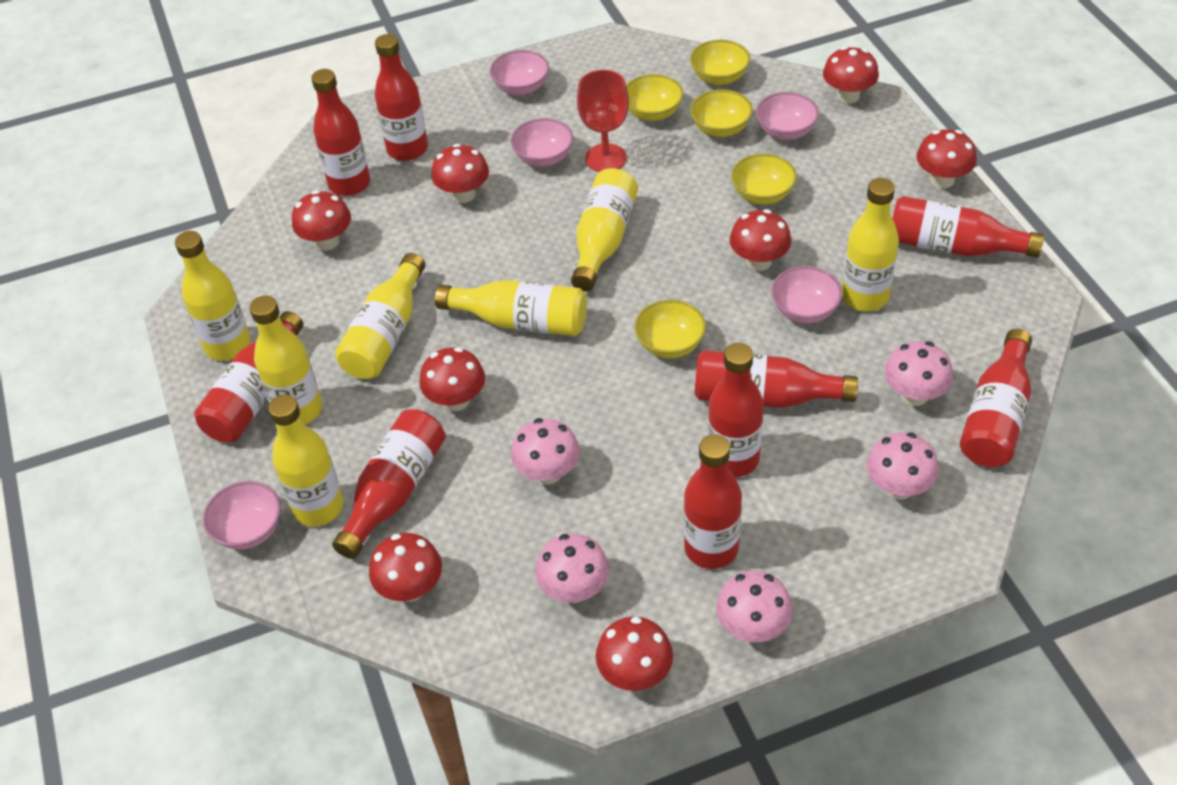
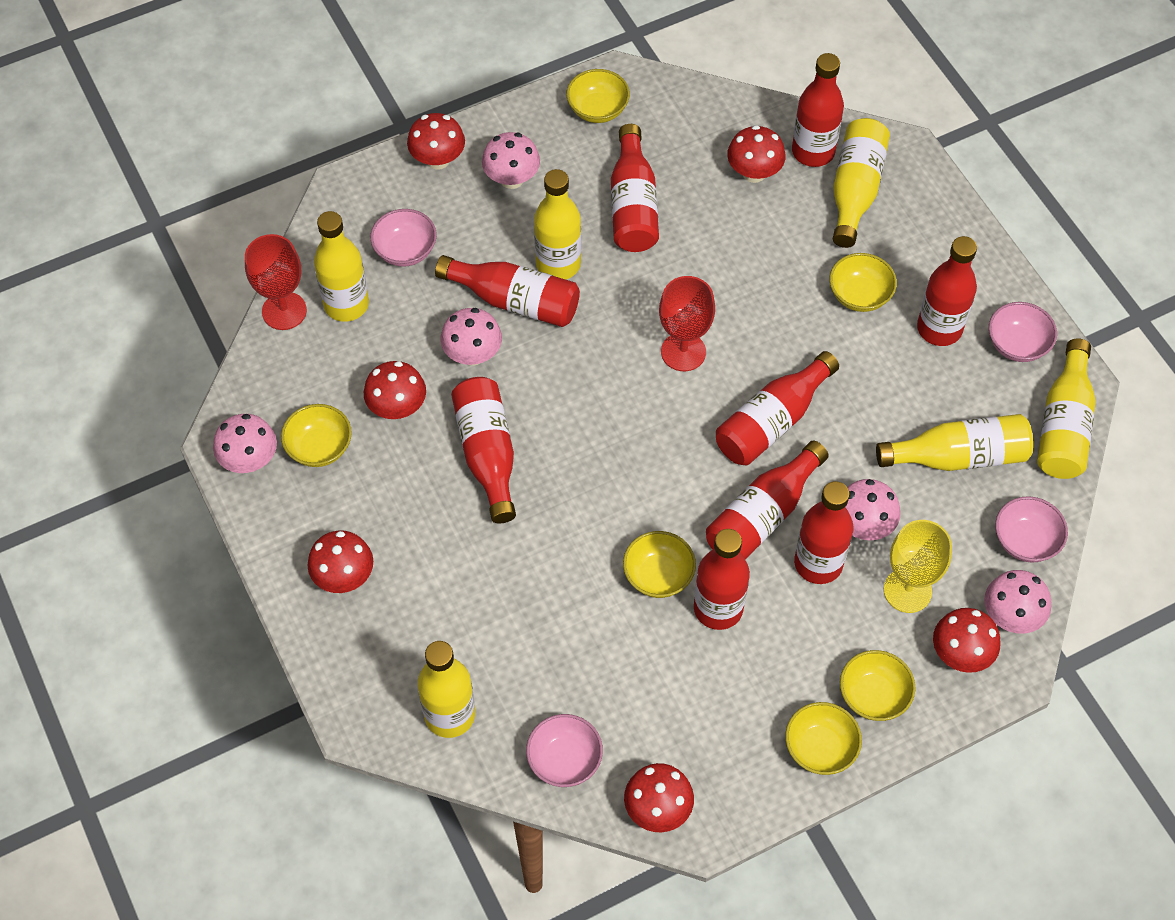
pink bowl: 5 -> 4
red goblet: 1 -> 2
red mushroom: 8 -> 6
yellow bottle: 7 -> 6
yellow bowl: 5 -> 6
yellow goblet: 0 -> 1

